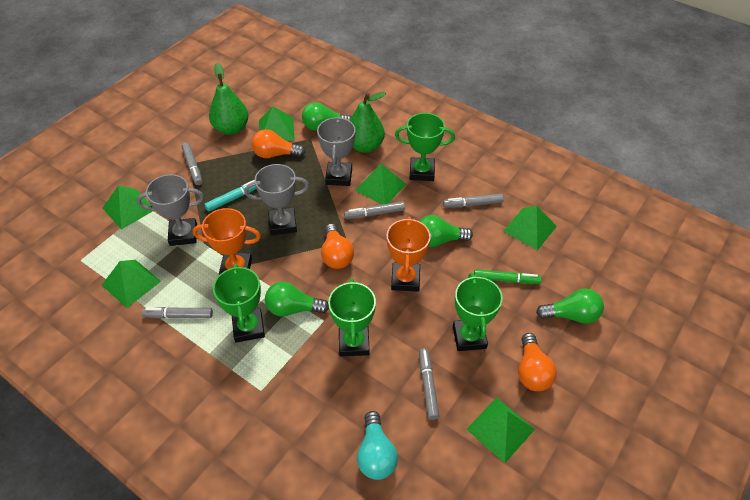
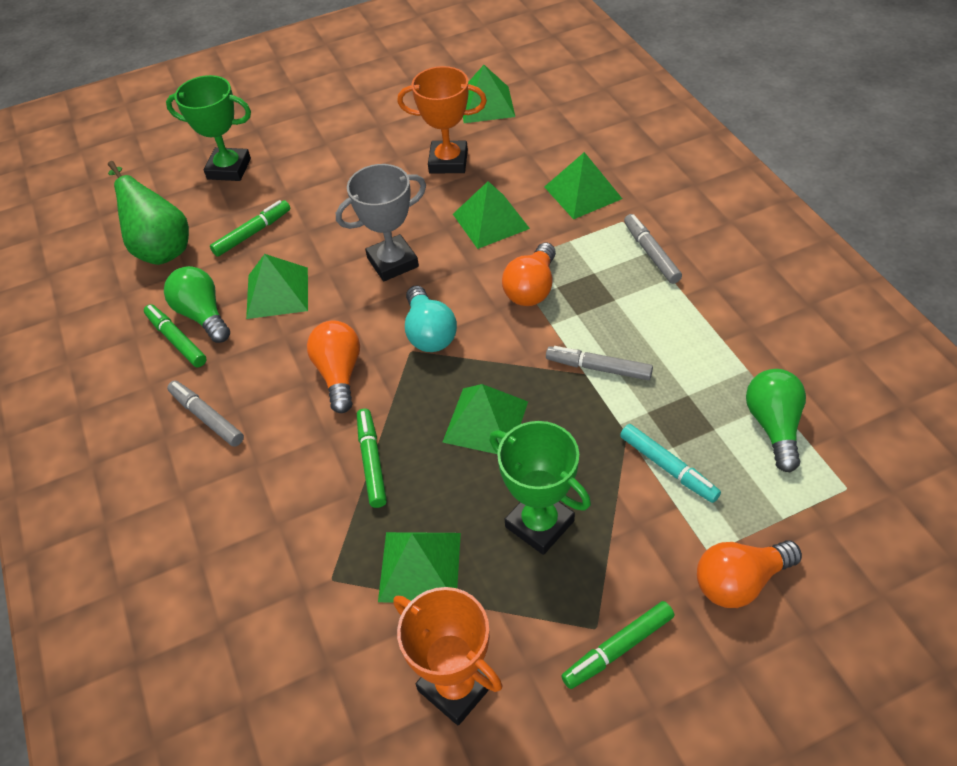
green light bulb: 4 -> 2
green marker: 1 -> 4
green pear: 2 -> 1
green trophy: 4 -> 2
grey marker: 5 -> 3
grey trophy: 3 -> 1

